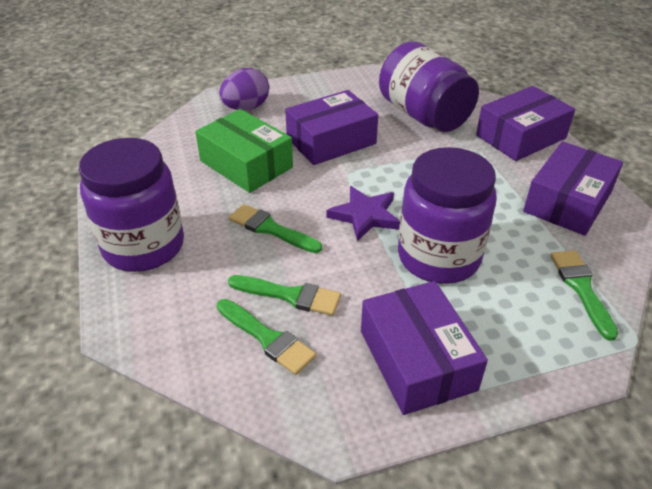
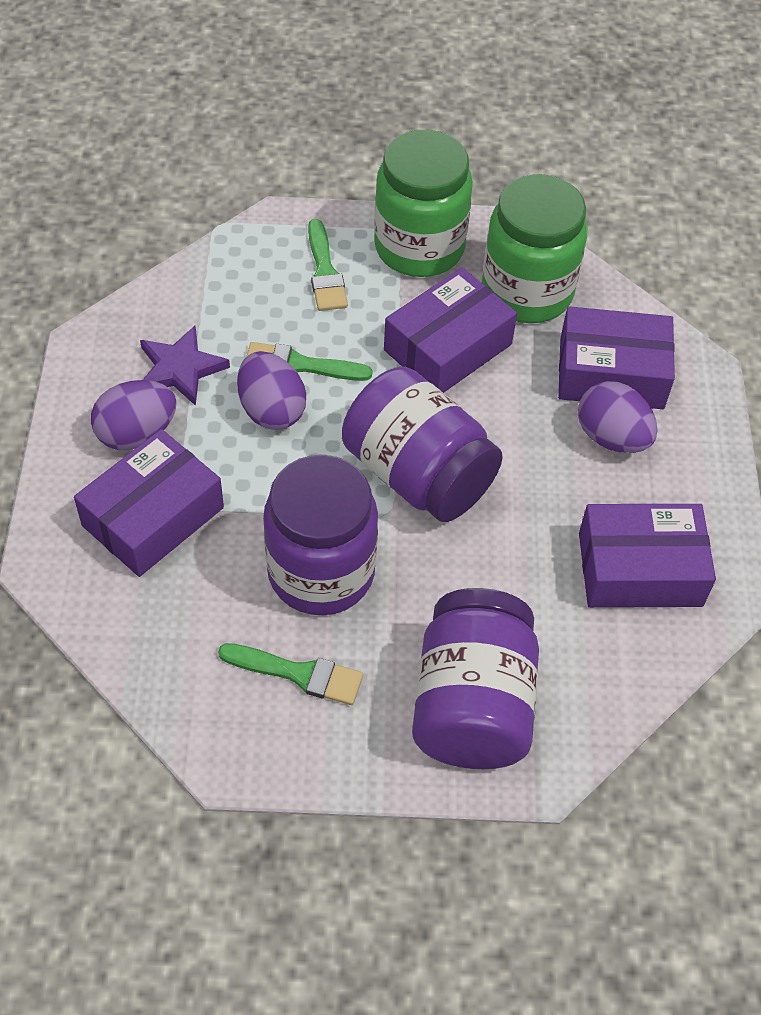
green box: 1 -> 0
green brush: 4 -> 3
green jar: 0 -> 2
purple egg: 1 -> 3

